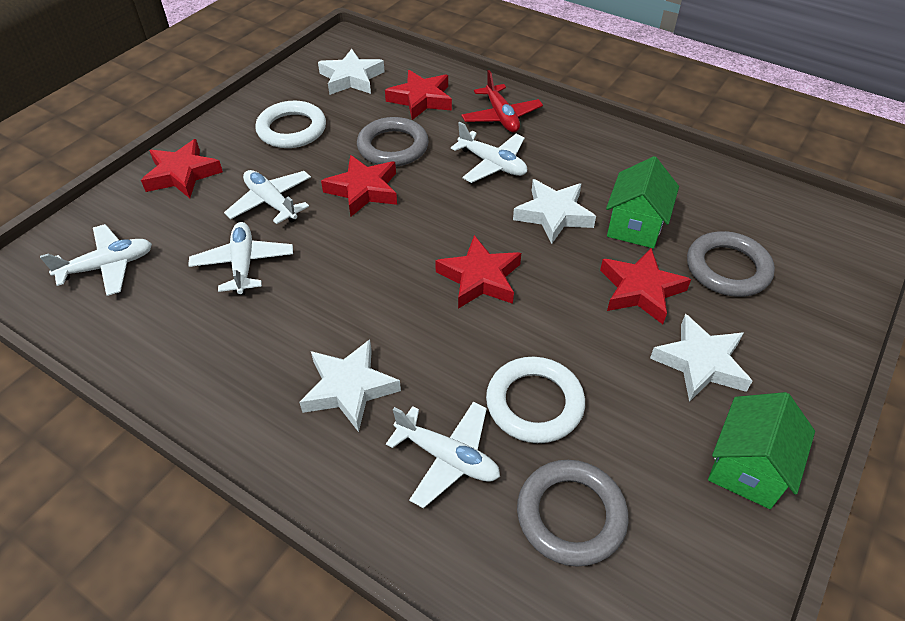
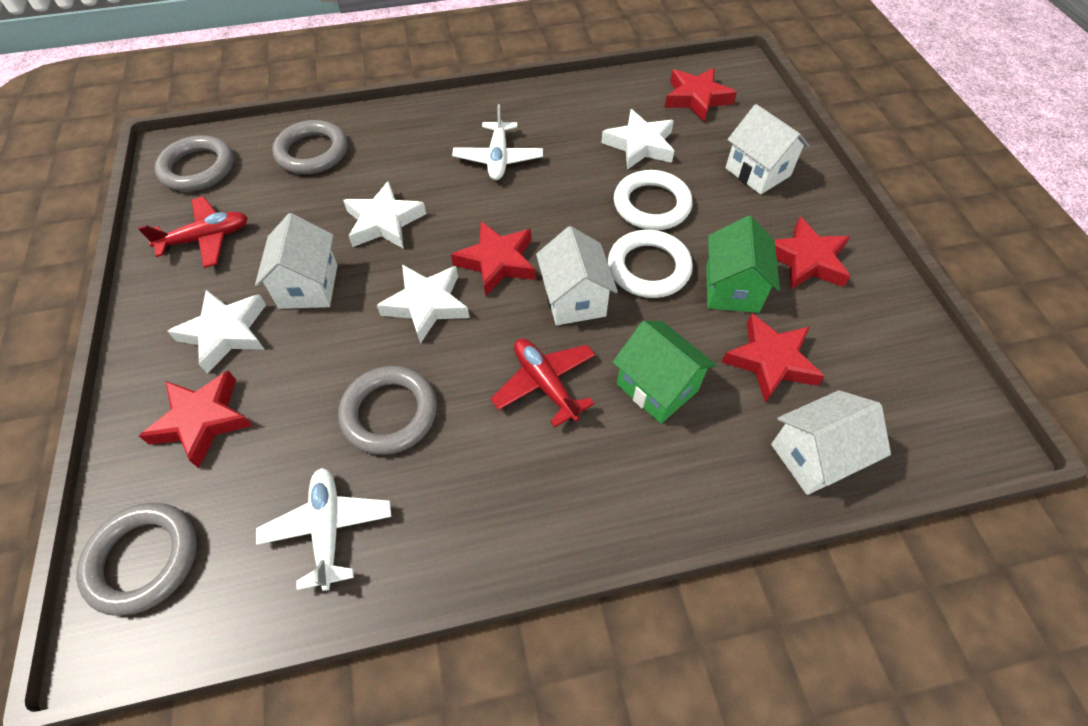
grey ring: 3 -> 4
red plane: 1 -> 2
white house: 0 -> 4
white plane: 5 -> 2

